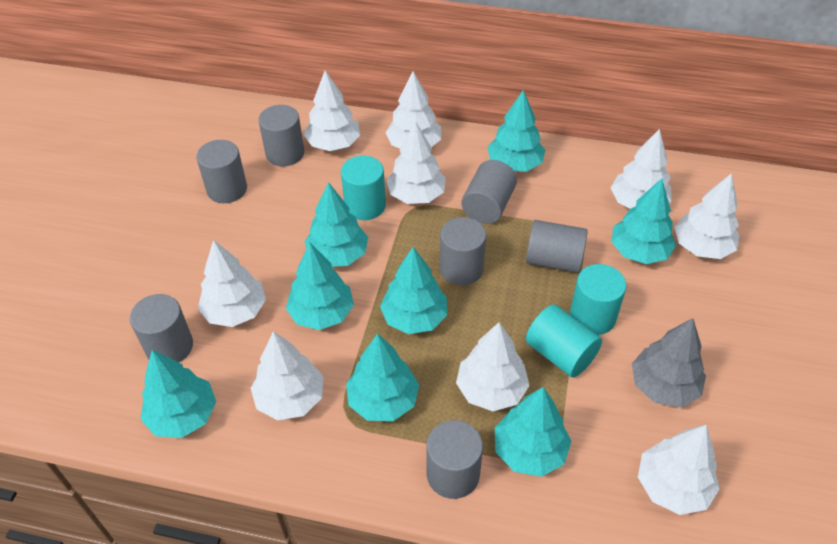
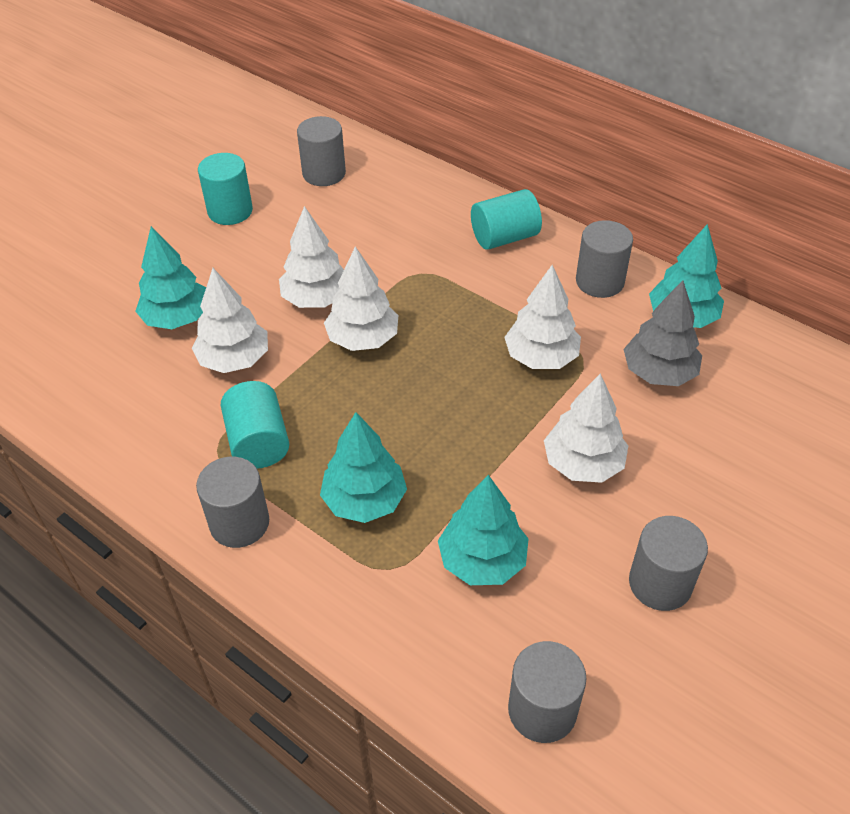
grey cylinder: 7 -> 5
turquoise tree: 8 -> 4
white tree: 9 -> 5

